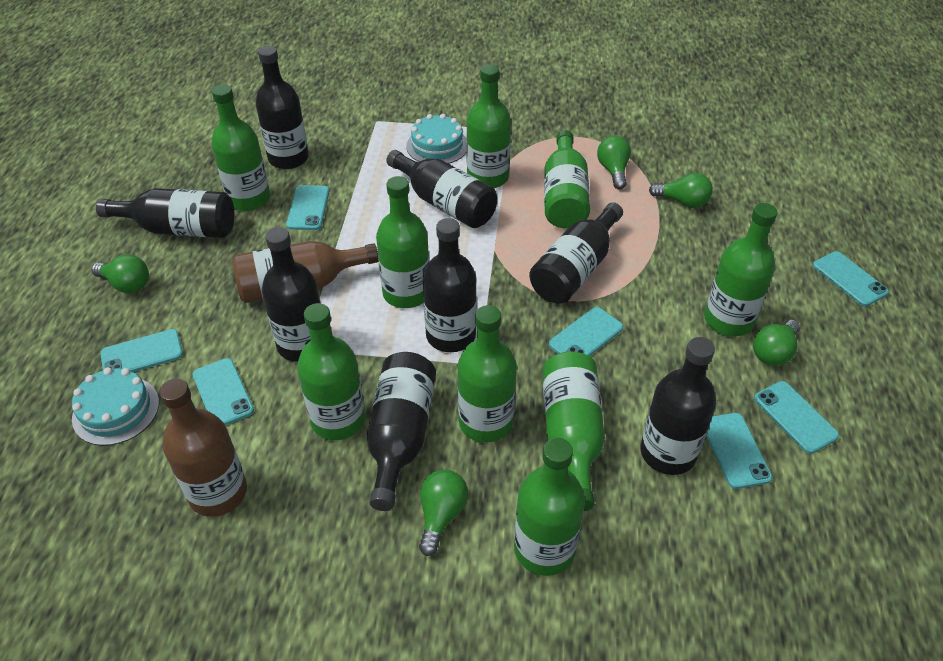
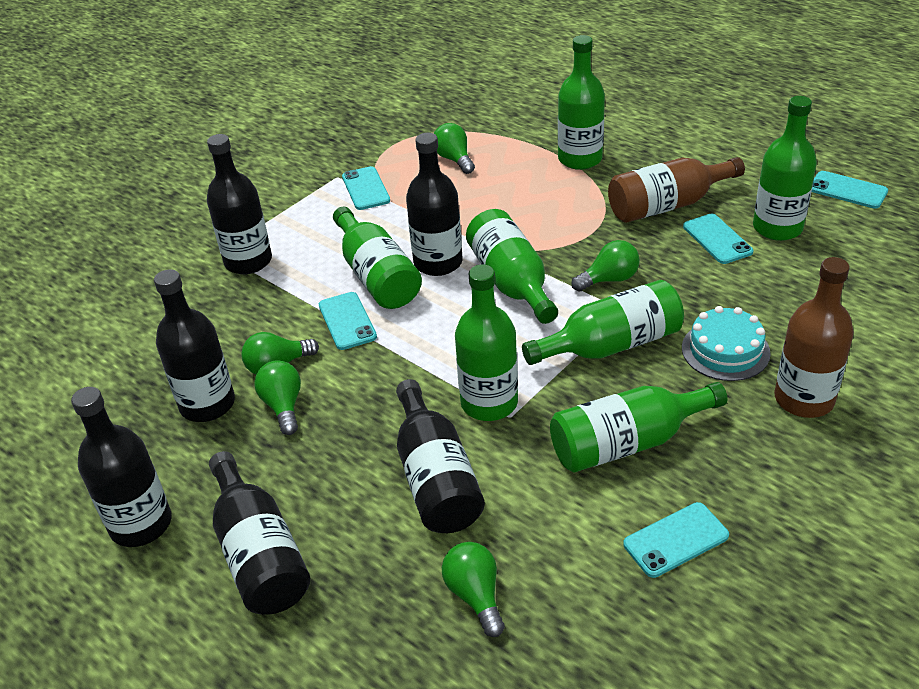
black bottle: 8 -> 6
green bottle: 9 -> 7
turquoise cake: 2 -> 1
turquoise phone: 7 -> 5

